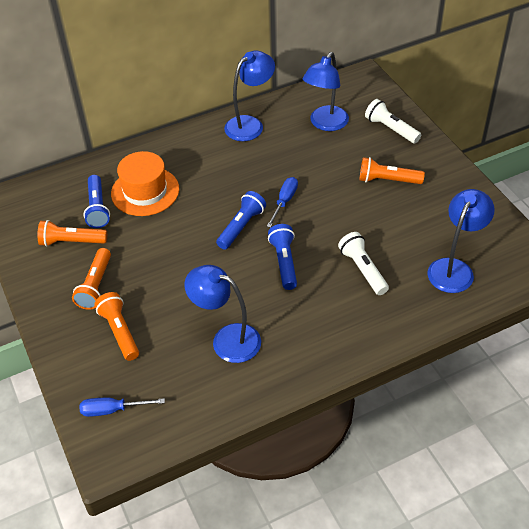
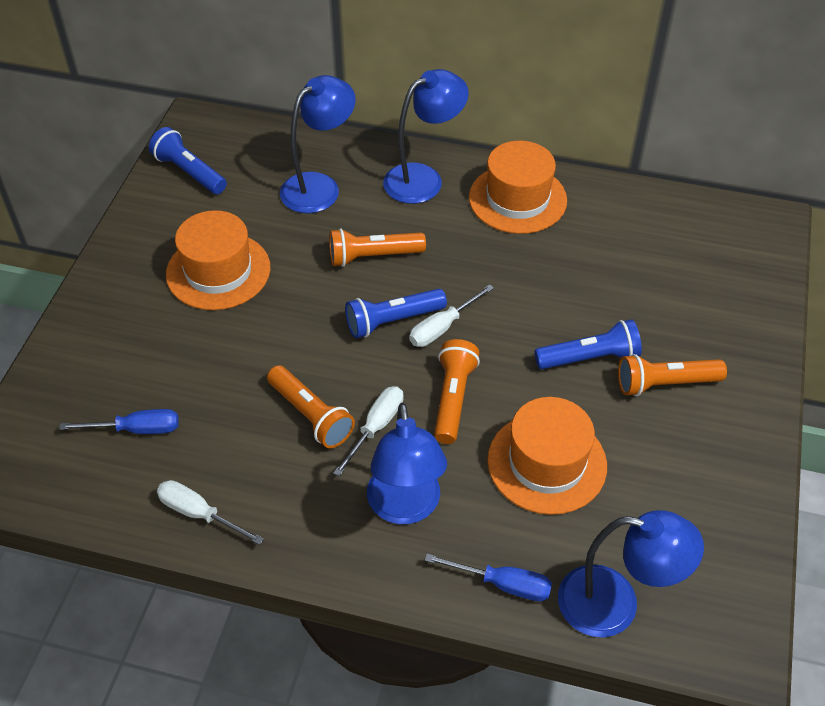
orange hat: 1 -> 3
white flashlight: 2 -> 0
white screwdriver: 0 -> 3

